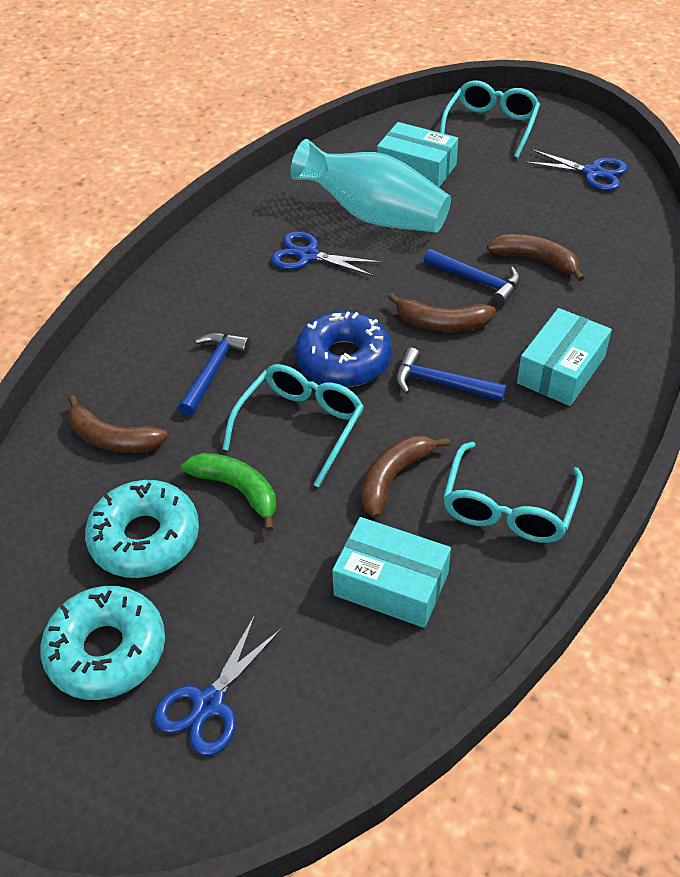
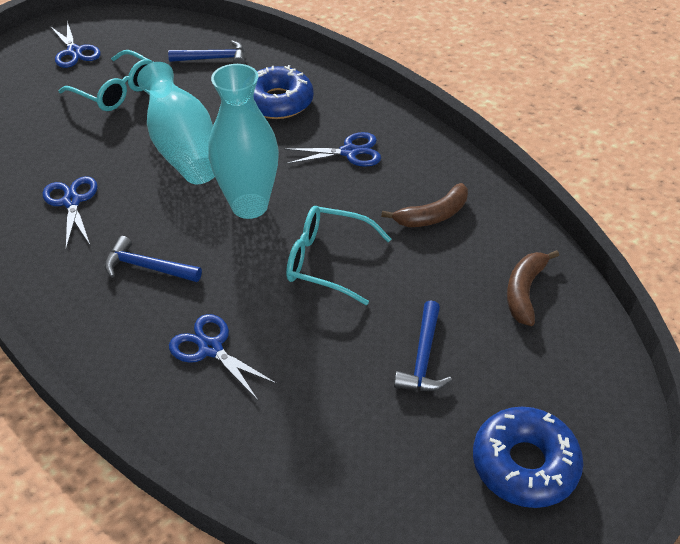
blue donut: 1 -> 2
blue scissors: 3 -> 4
brown banana: 4 -> 2
green banana: 1 -> 0
turquoise box: 3 -> 0
turquoise donut: 2 -> 0
turquoise glasses: 3 -> 2
turquoise vase: 1 -> 2

